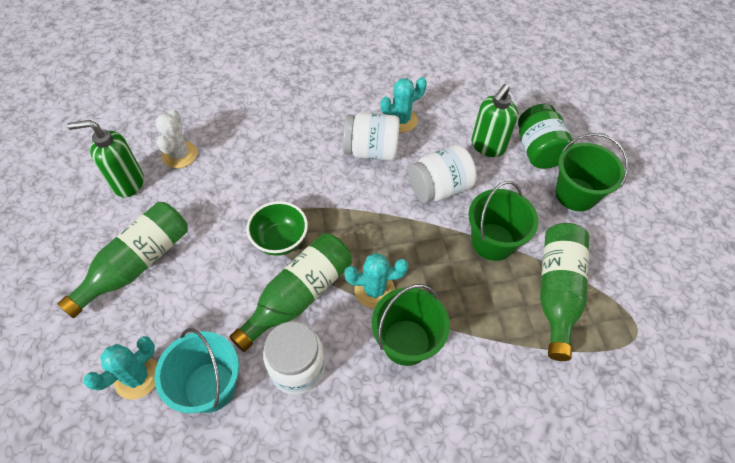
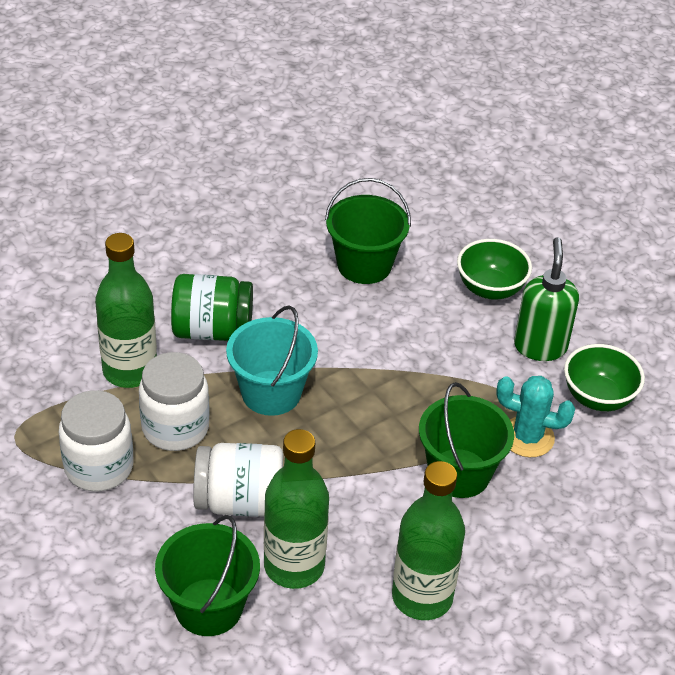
green bowl: 1 -> 2
green soap dispenser: 2 -> 1
turquoise cactus: 3 -> 1
white cactus: 1 -> 0

